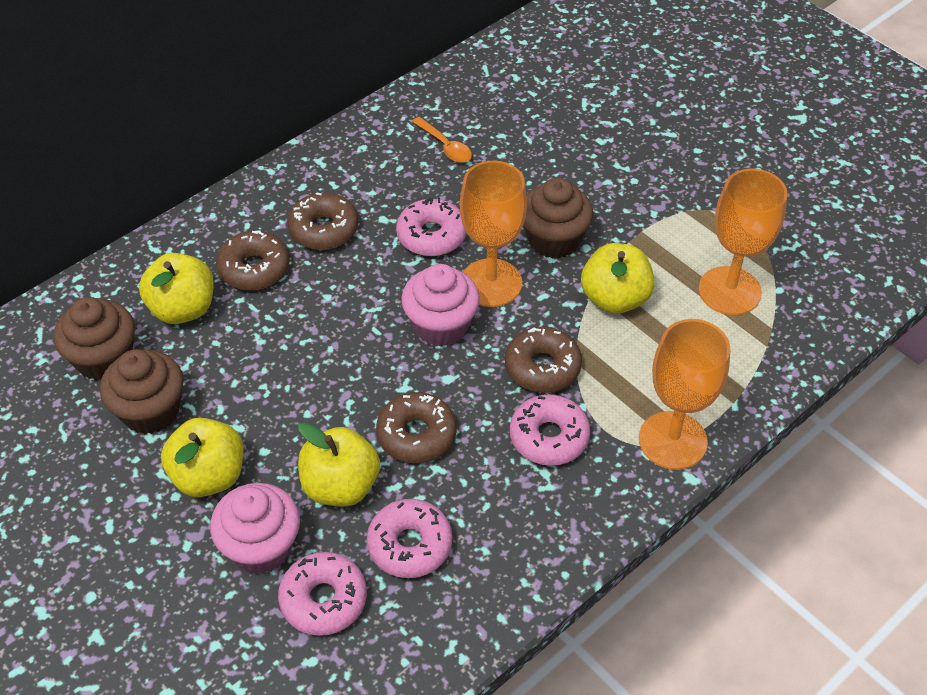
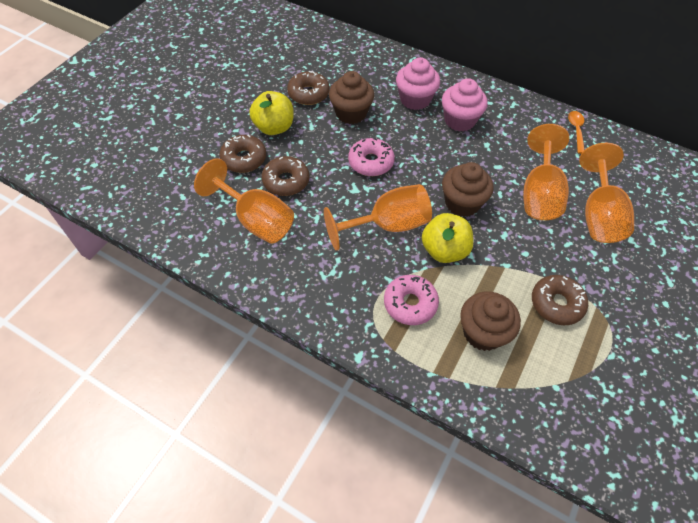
orange goblet: 3 -> 4
pink donut: 4 -> 2
yellow apple: 4 -> 2

